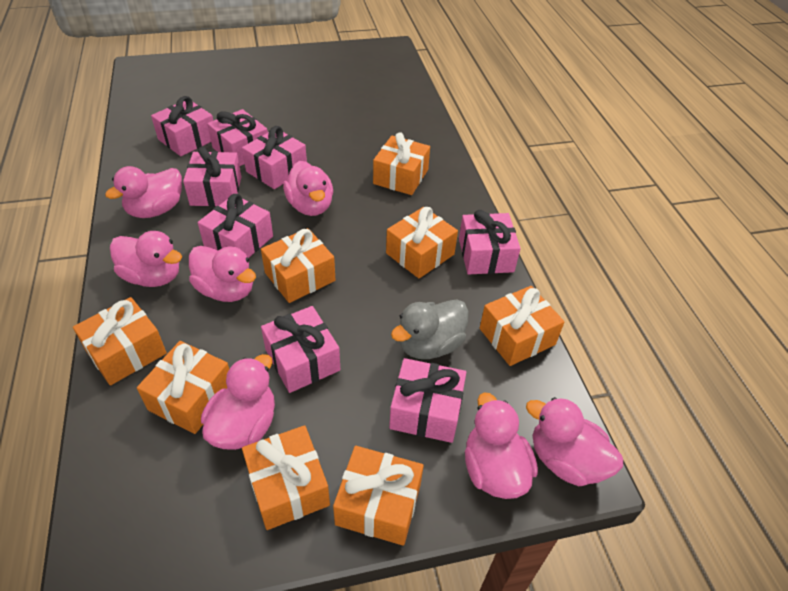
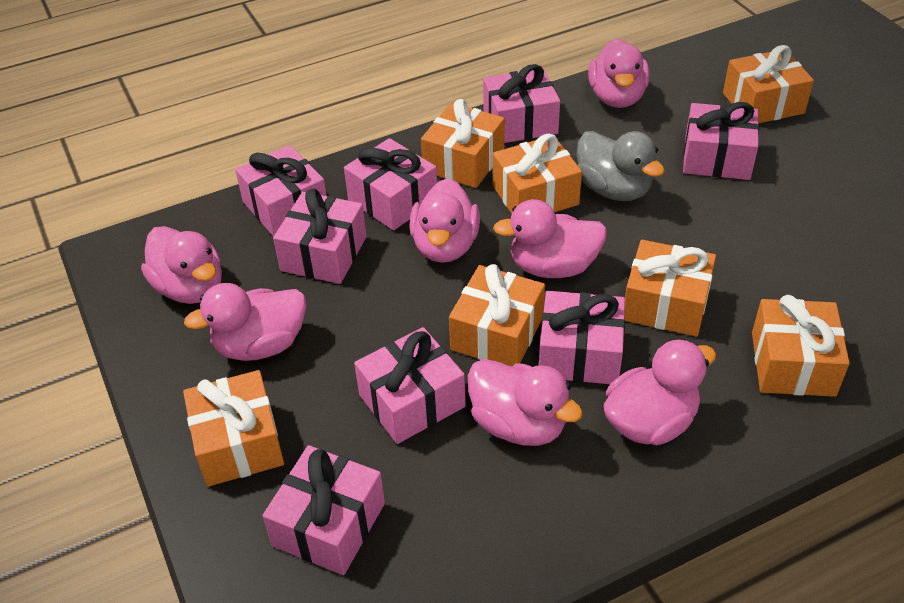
orange gift: 8 -> 7

